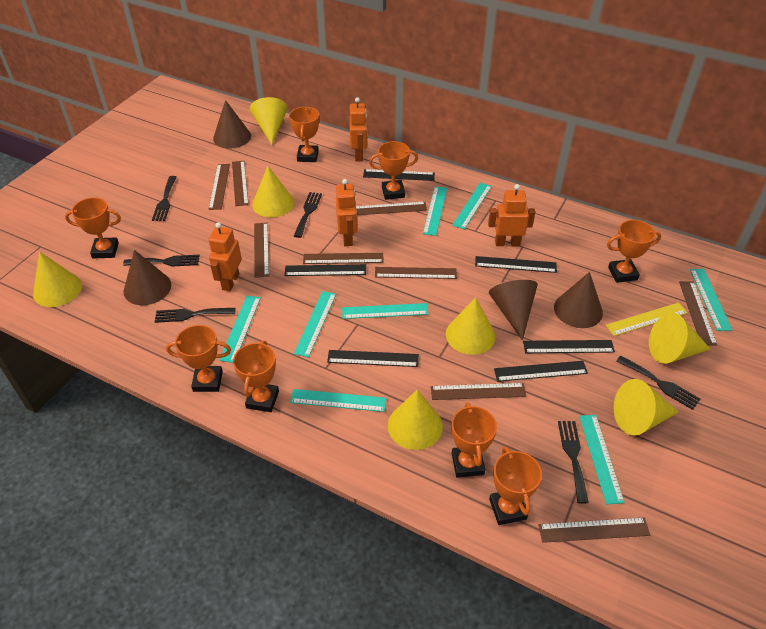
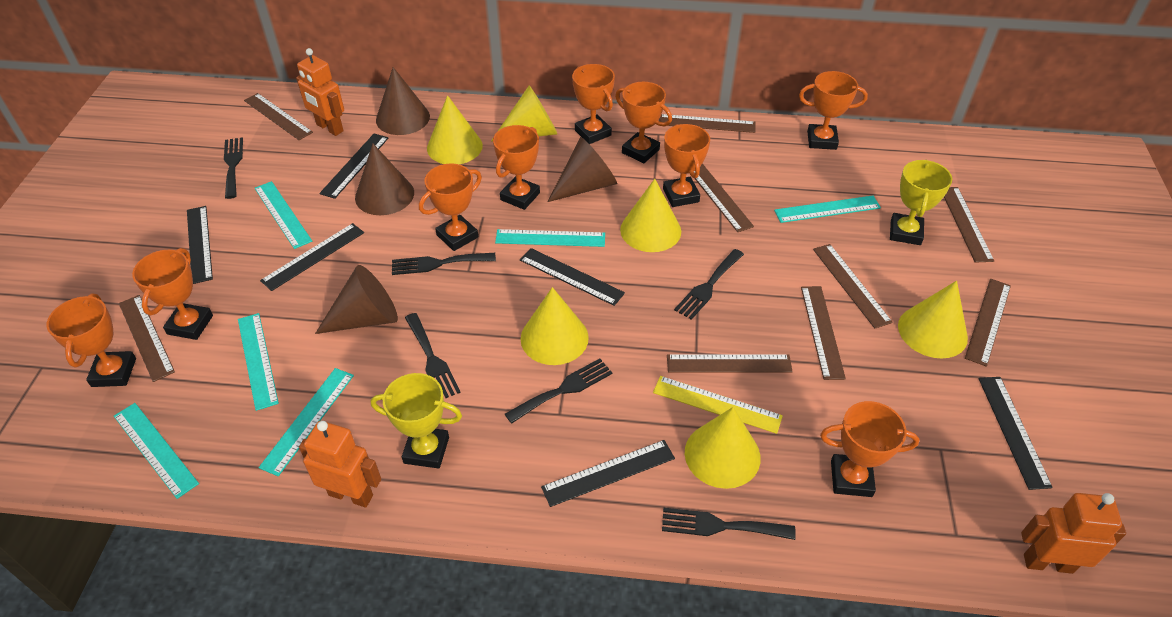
orange robot: 4 -> 3
orange trophy: 8 -> 9
turquoise ruler: 8 -> 6
yellow cone: 7 -> 6
yellow trophy: 0 -> 2

